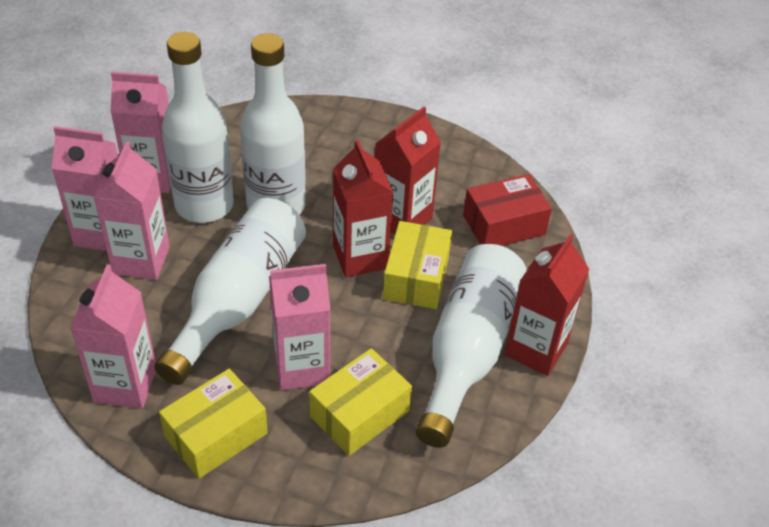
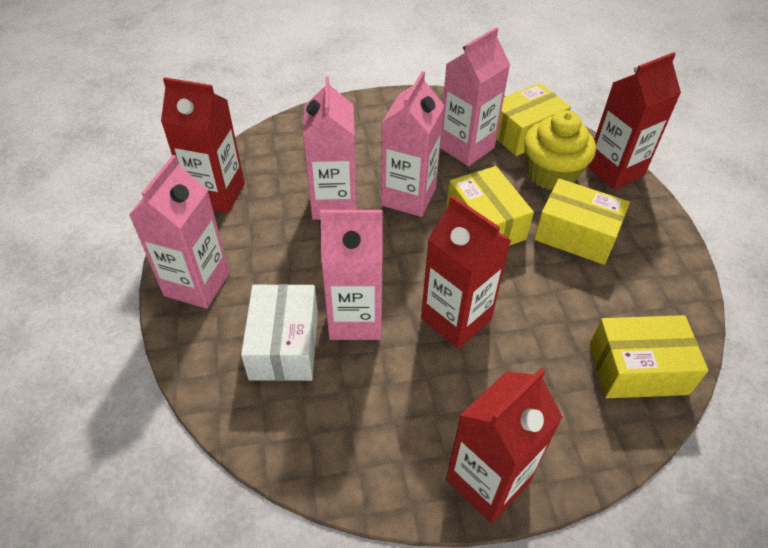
red box: 1 -> 0
red carton: 3 -> 4
white bottle: 4 -> 0
white box: 0 -> 1
yellow box: 3 -> 4
yellow cupcake: 0 -> 1

